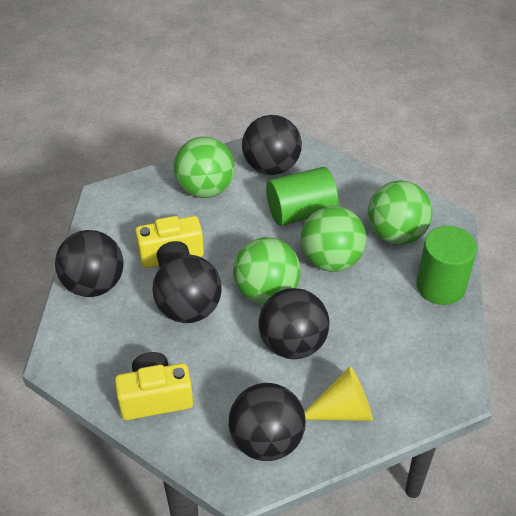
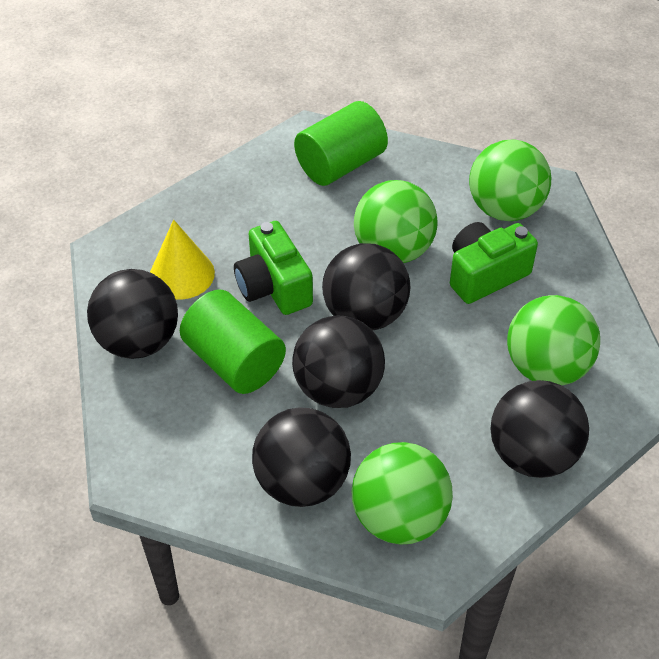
green camera: 0 -> 2
yellow camera: 2 -> 0

